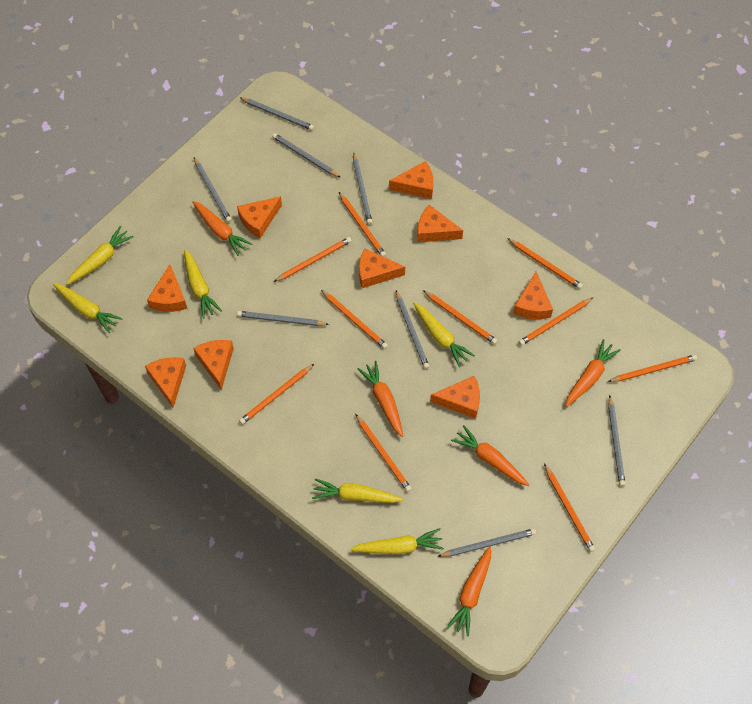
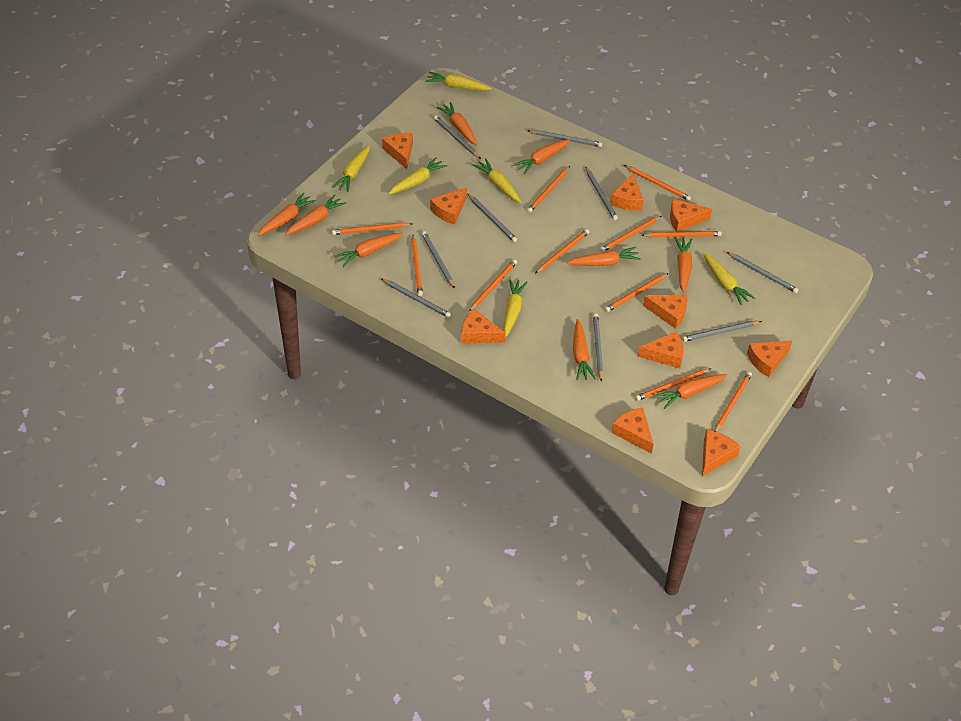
grey pencil: 8 -> 9
orange carrot: 5 -> 9
orange cheese: 9 -> 10
orange pencil: 10 -> 11

